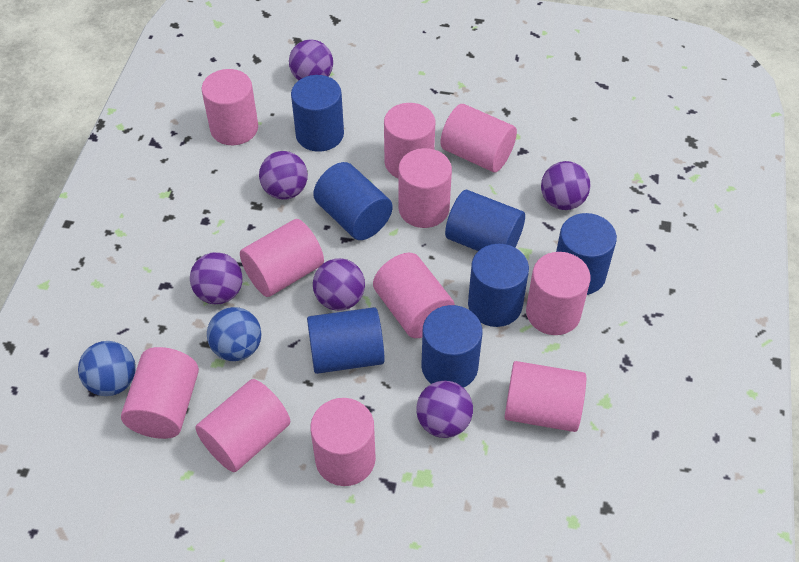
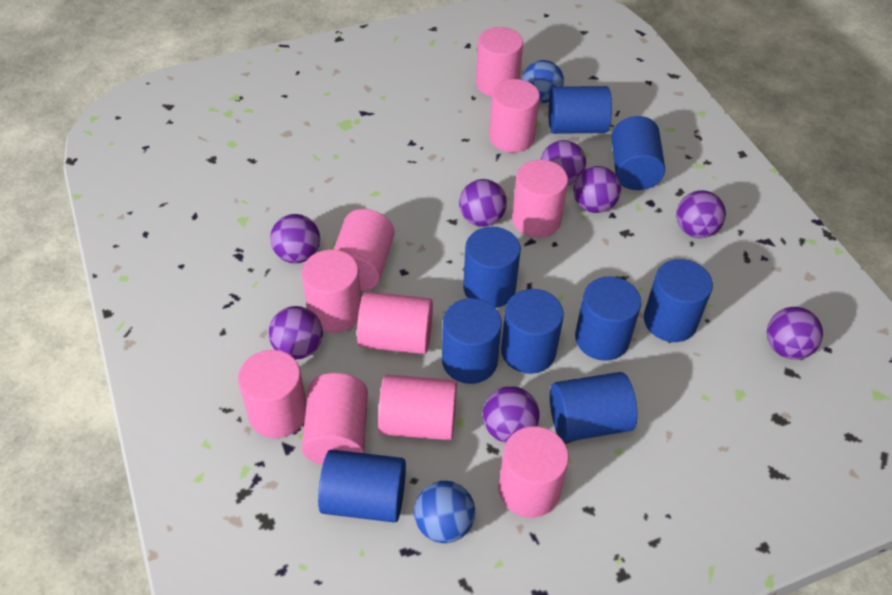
blue cylinder: 7 -> 9
pink cylinder: 11 -> 10
purple ball: 6 -> 8

